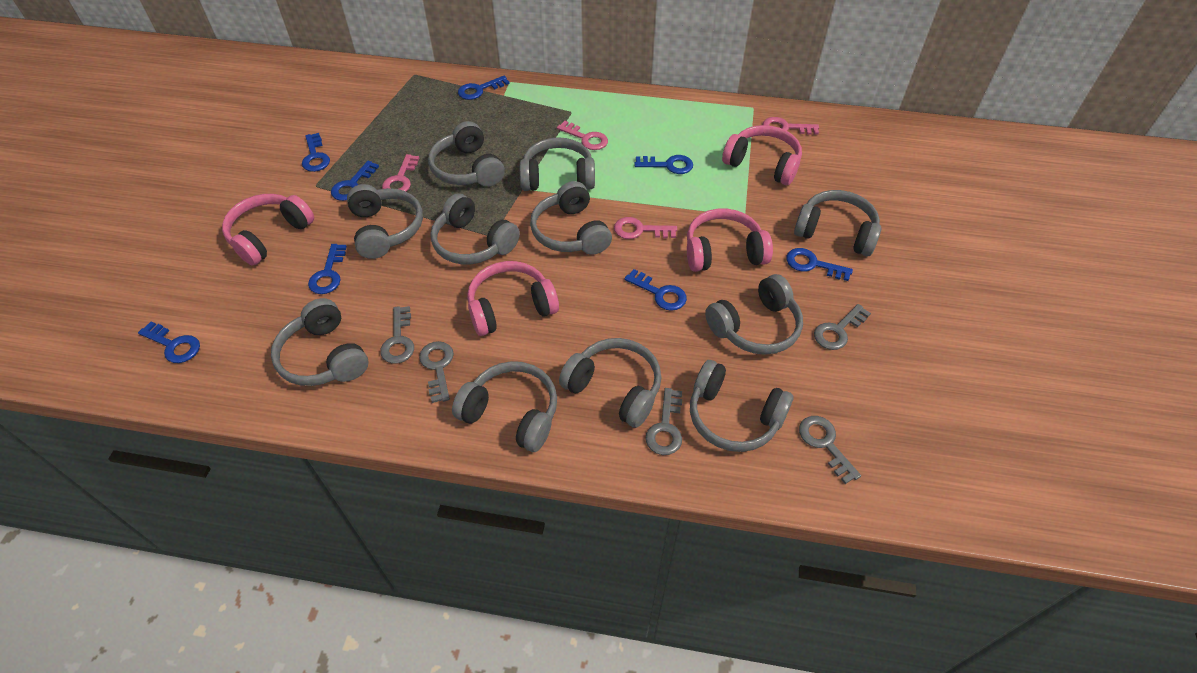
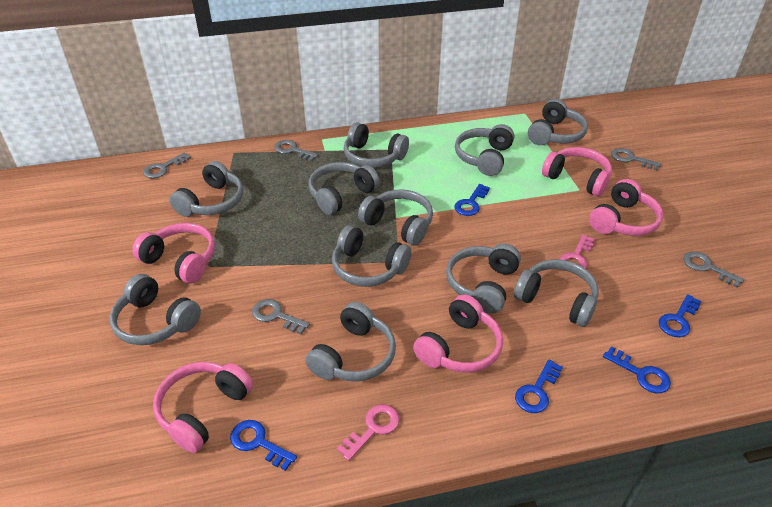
blue key: 8 -> 5
pink headphones: 4 -> 5
pink key: 4 -> 2

